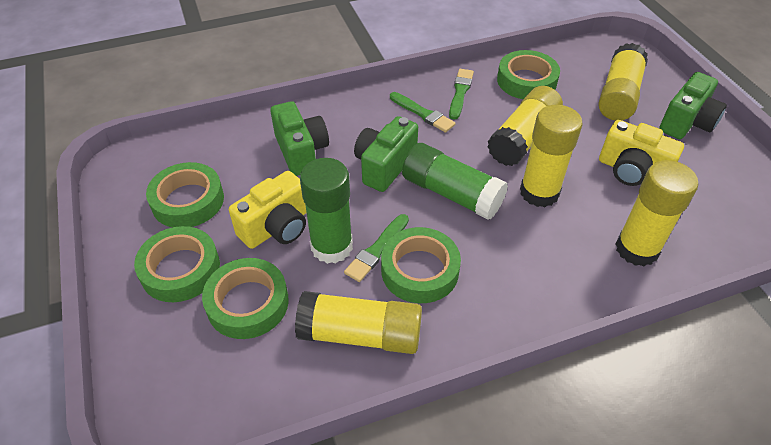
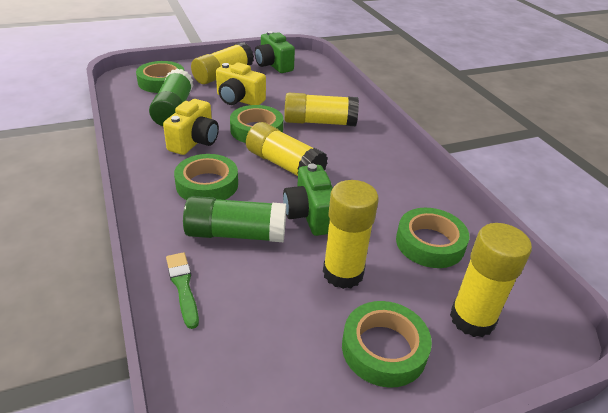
green brush: 3 -> 1
green camera: 3 -> 2

